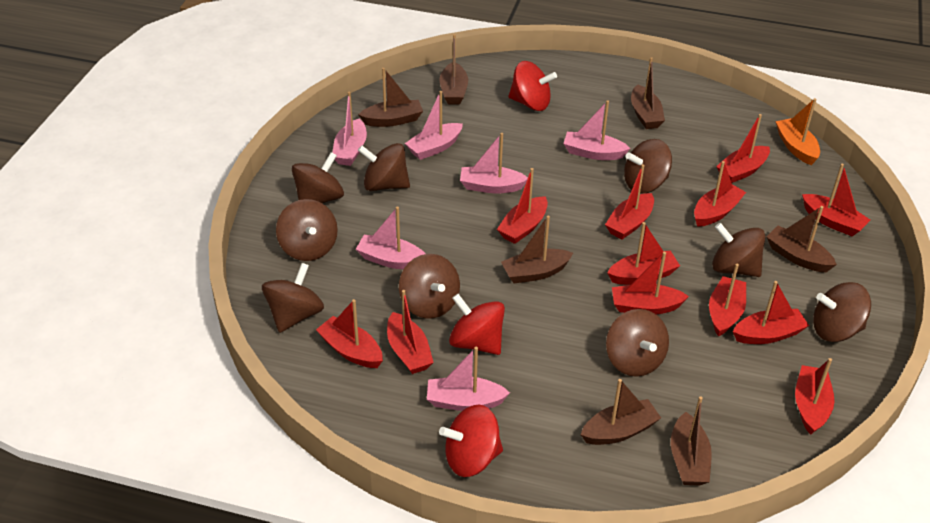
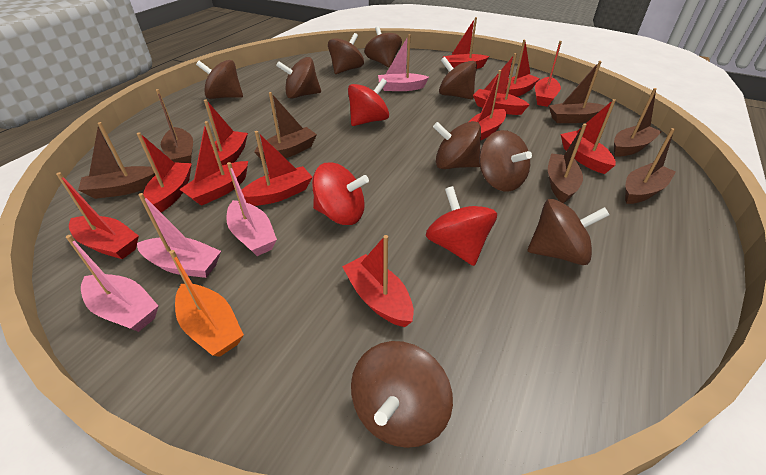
pink boat: 6 -> 4

